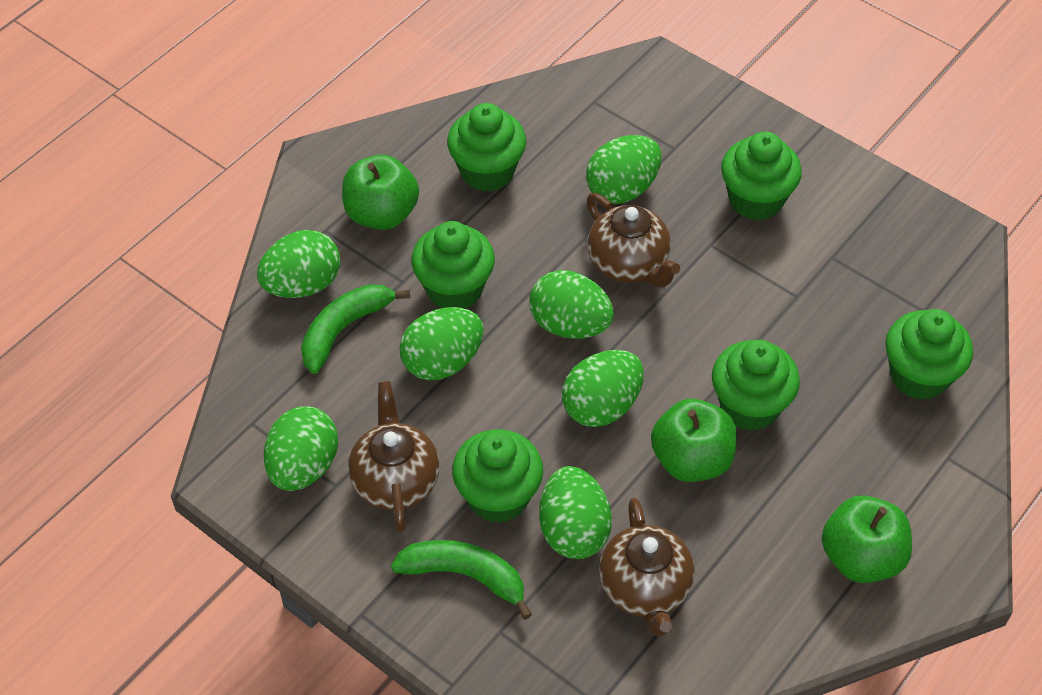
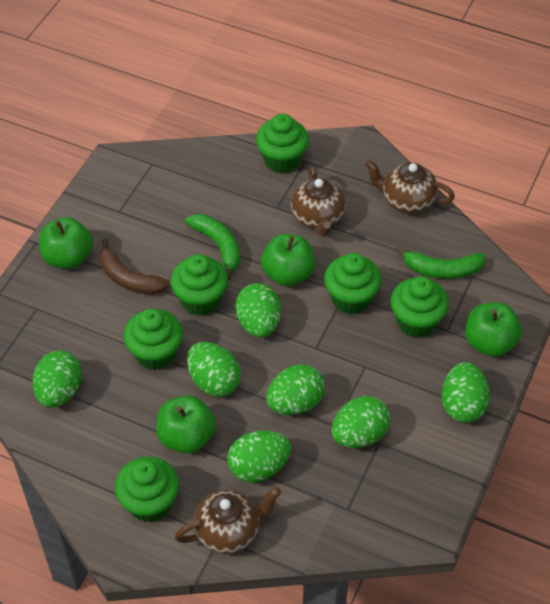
brown banana: 0 -> 1
green apple: 3 -> 4

